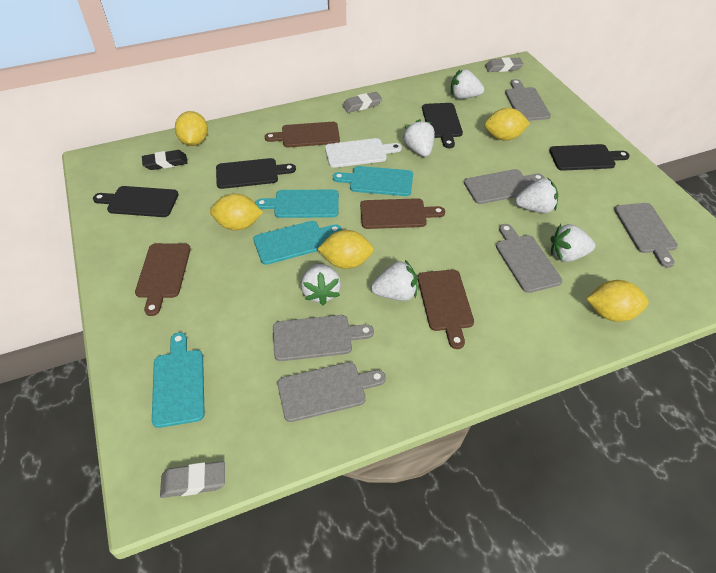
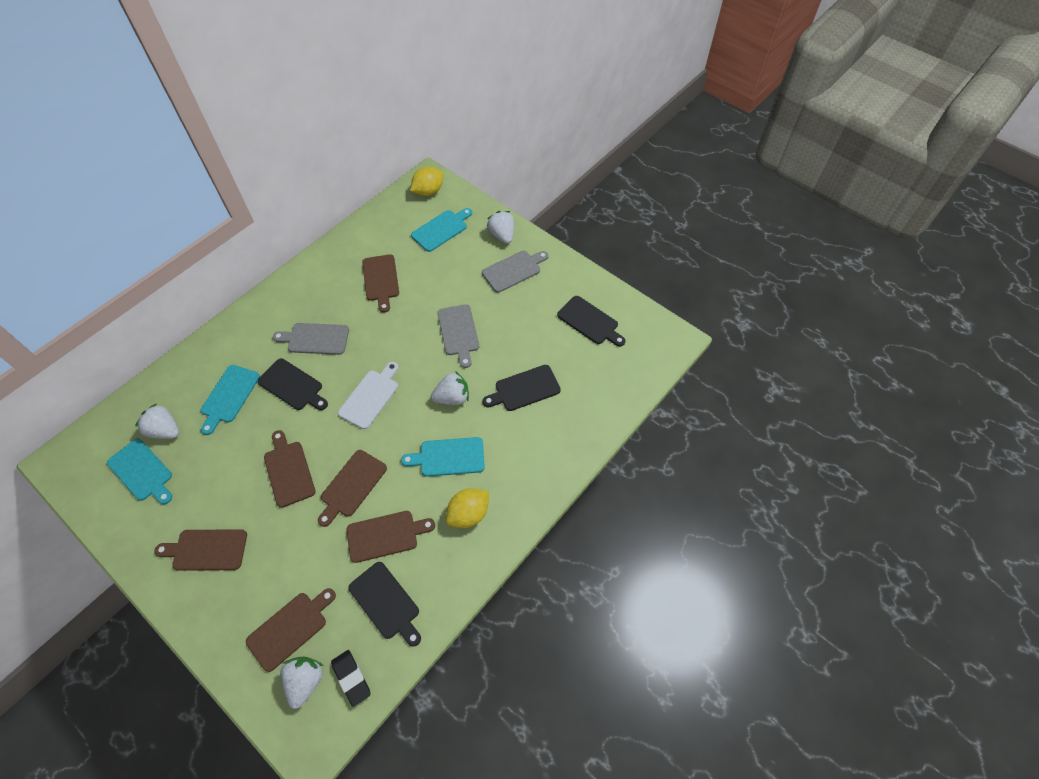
brown cutting board: 4 -> 6
grey cutting board: 6 -> 3
grey eraser: 3 -> 0
white strawberry: 6 -> 4
yellow lemon: 5 -> 2

